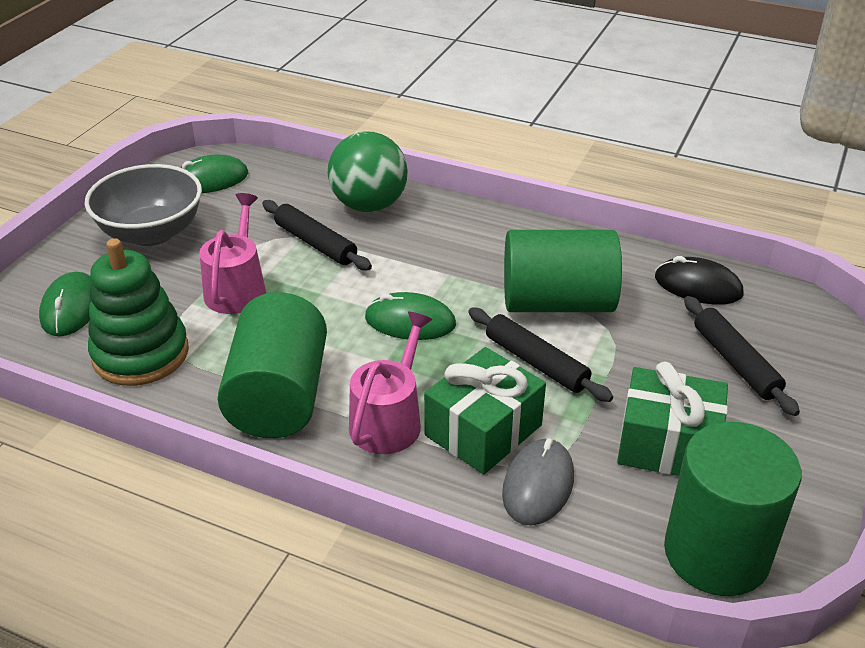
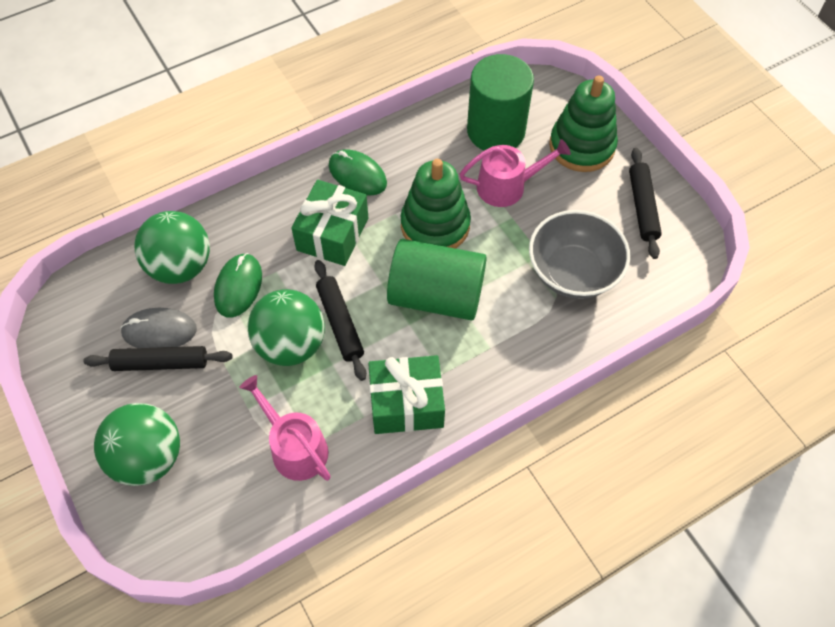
black mouse: 1 -> 0
green ball: 1 -> 3
green cylinder: 3 -> 2
green mouse: 3 -> 2
green stacking toy: 1 -> 2

